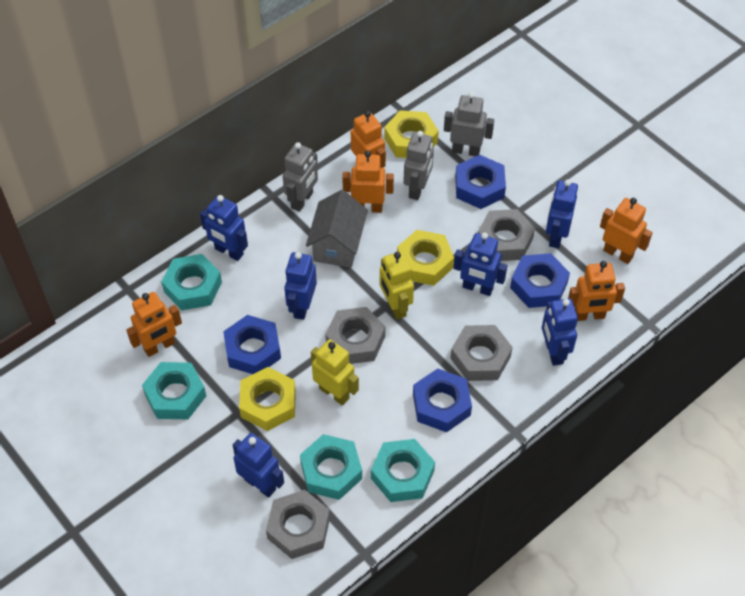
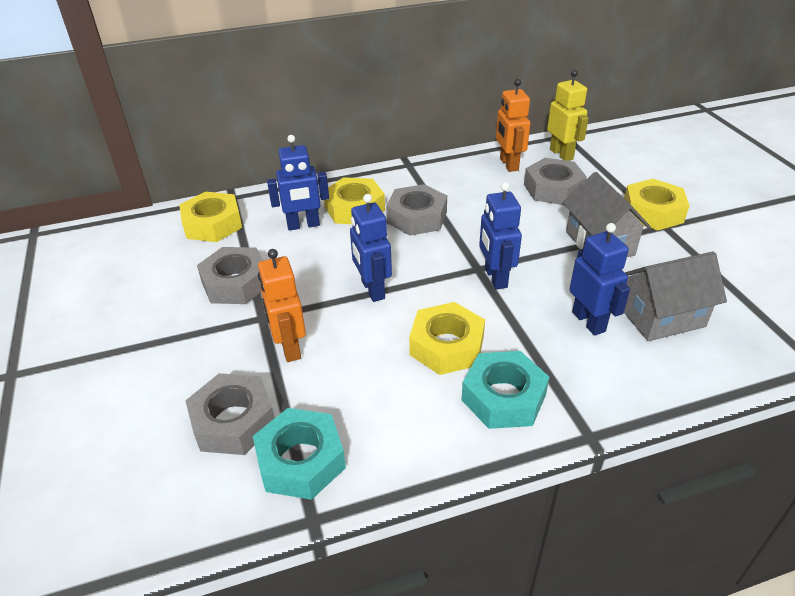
blue nut: 4 -> 0
blue robot: 6 -> 4
grey house: 1 -> 2
grey robot: 3 -> 0
orange robot: 5 -> 2
turquoise nut: 4 -> 2
yellow nut: 3 -> 4
yellow robot: 2 -> 1

